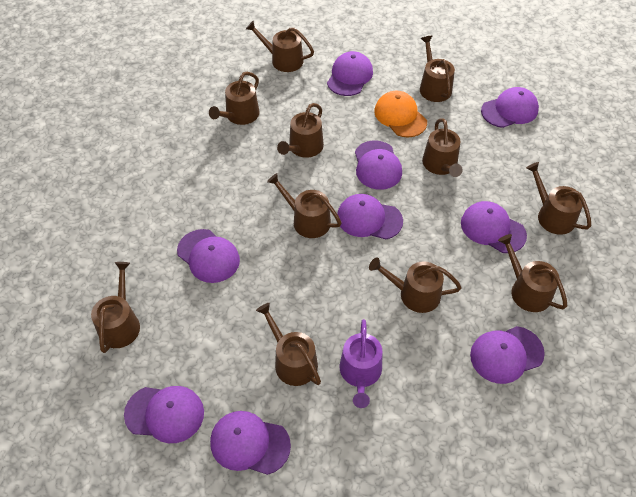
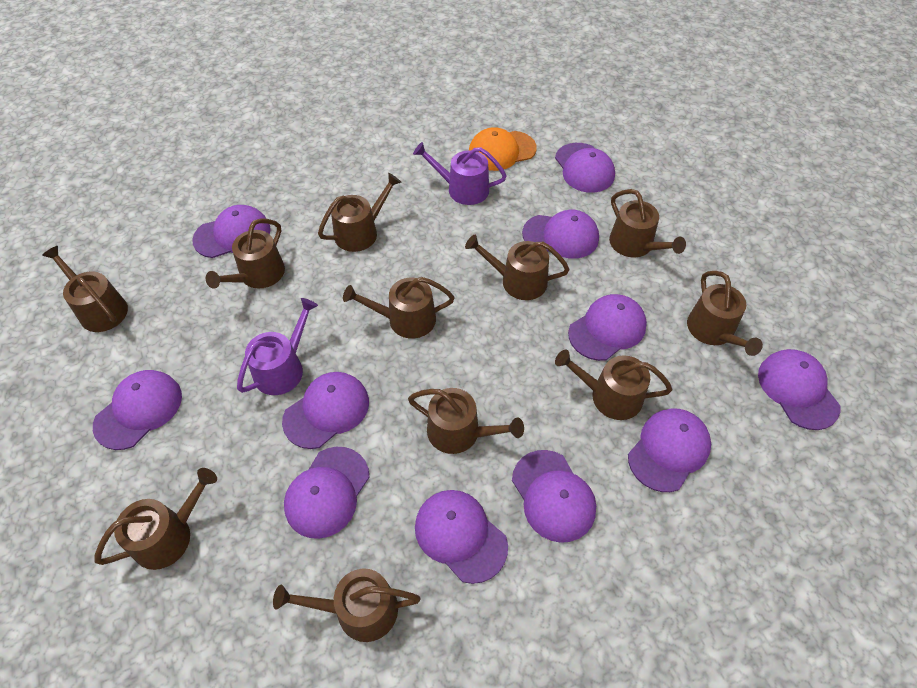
purple cap: 9 -> 11
purple watering can: 1 -> 2

